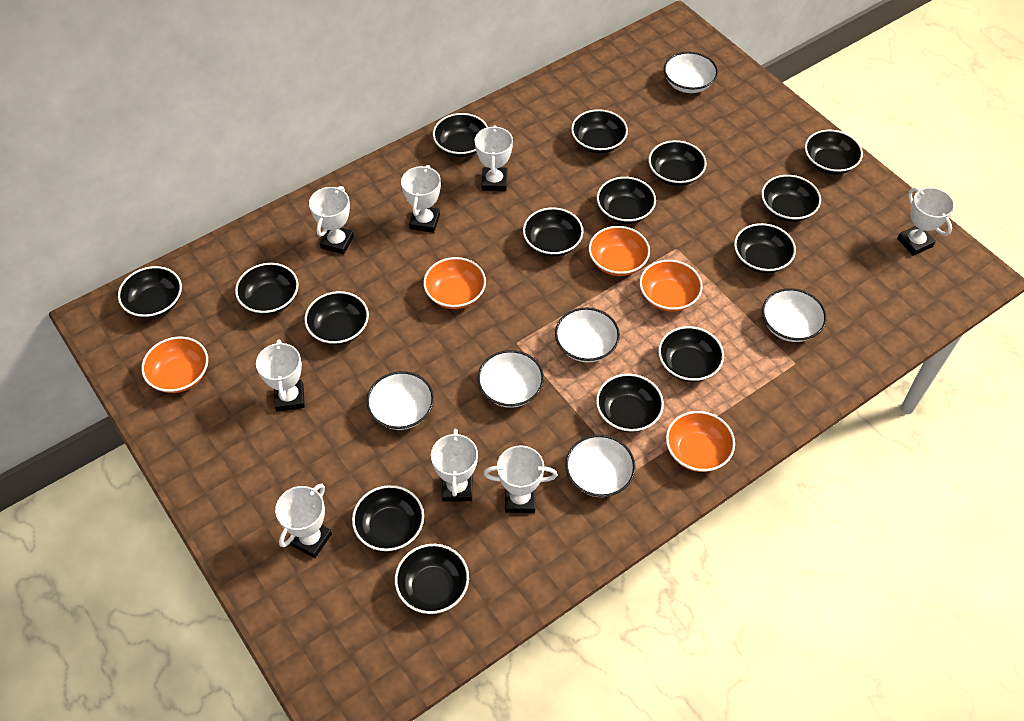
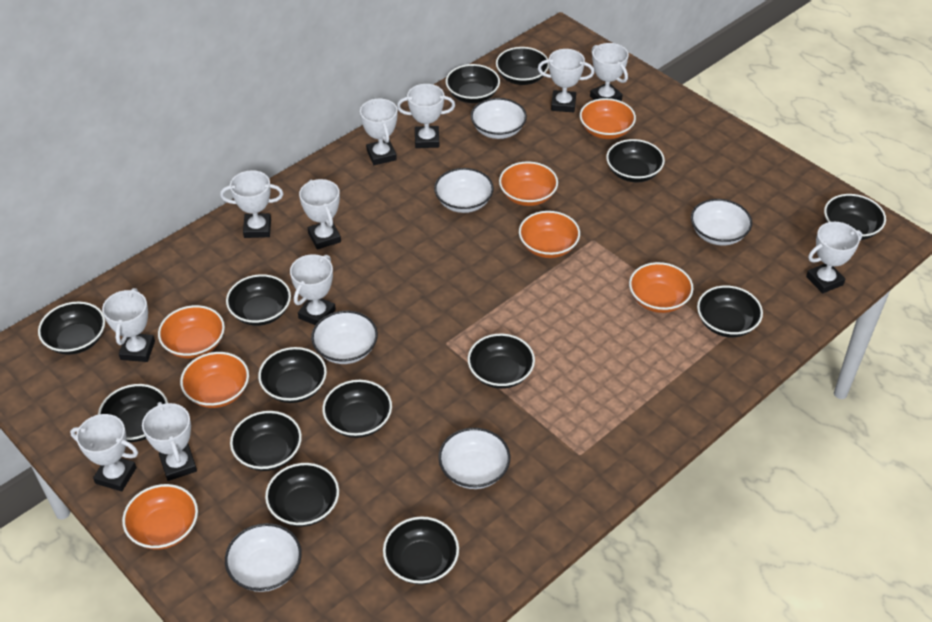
black bowl: 15 -> 14
orange bowl: 5 -> 7
white trophy: 8 -> 11

